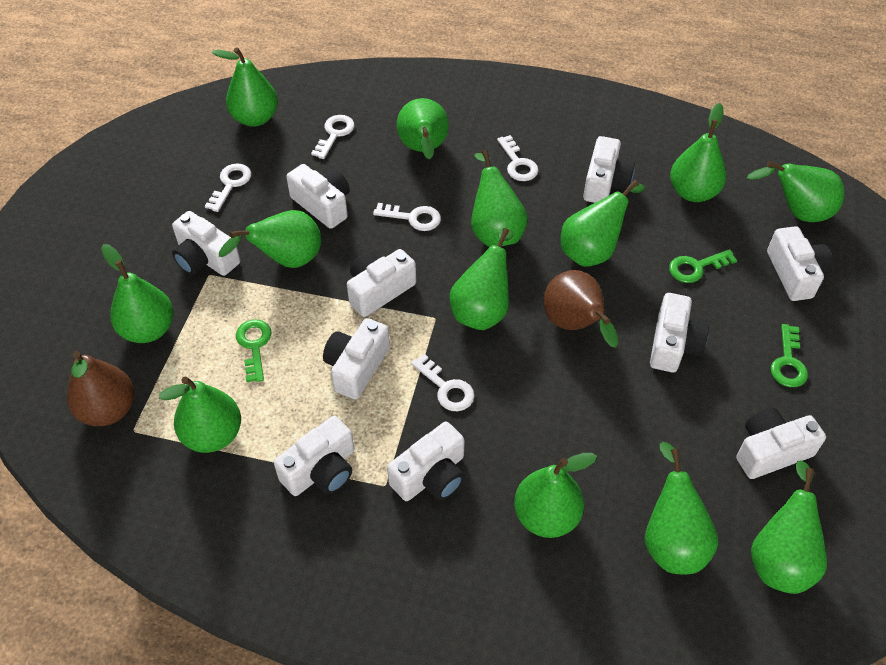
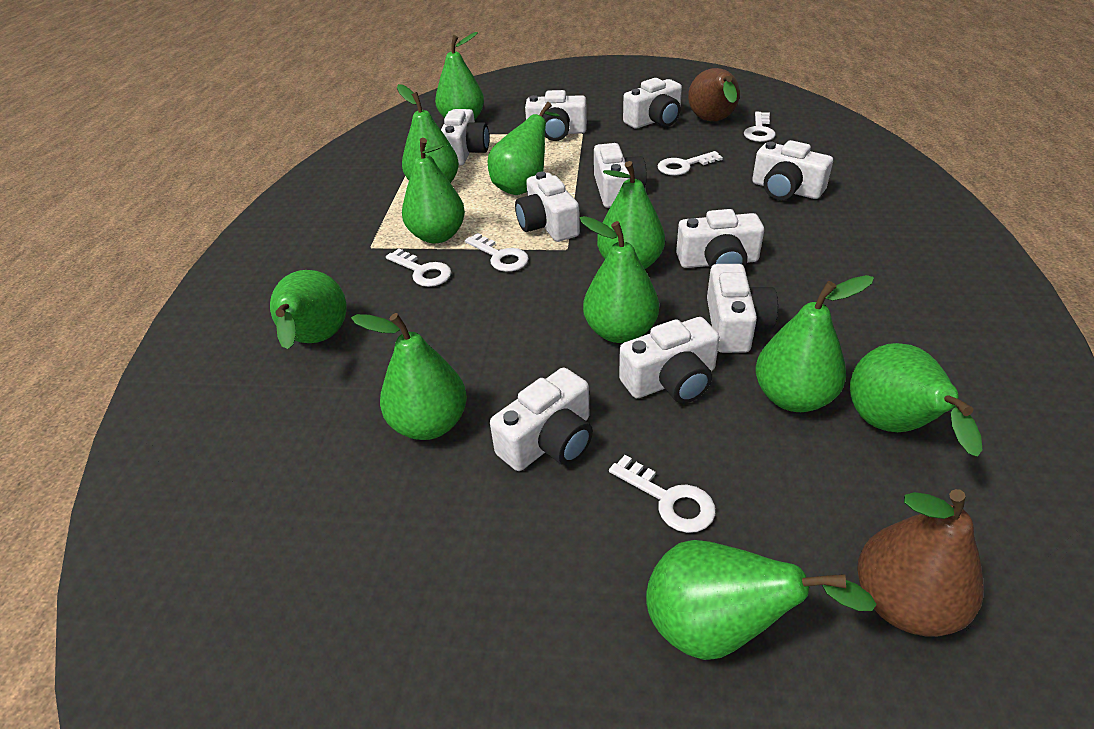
green key: 3 -> 0
green pear: 13 -> 11

